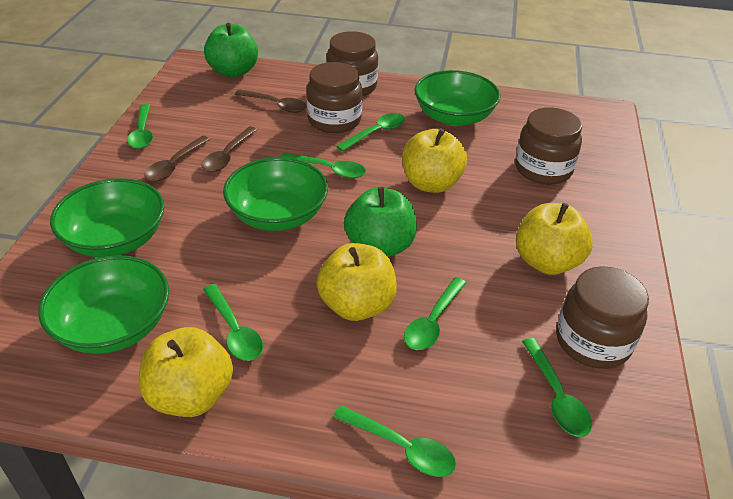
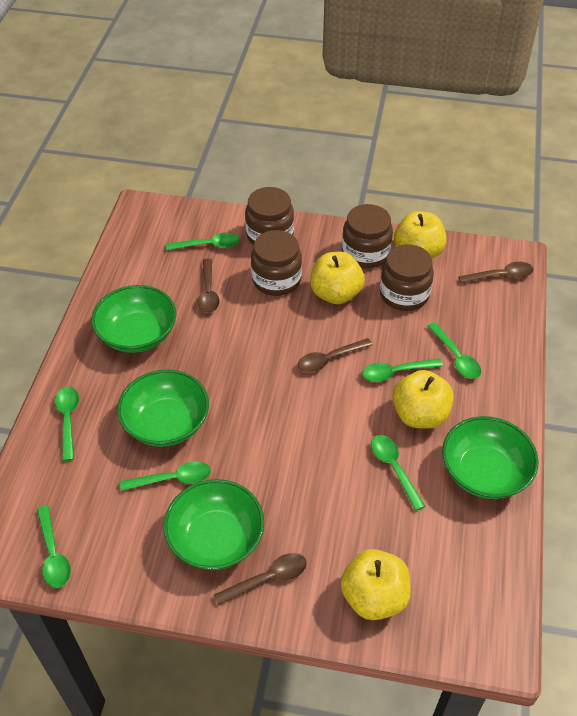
brown spoon: 3 -> 4
green apple: 2 -> 0

